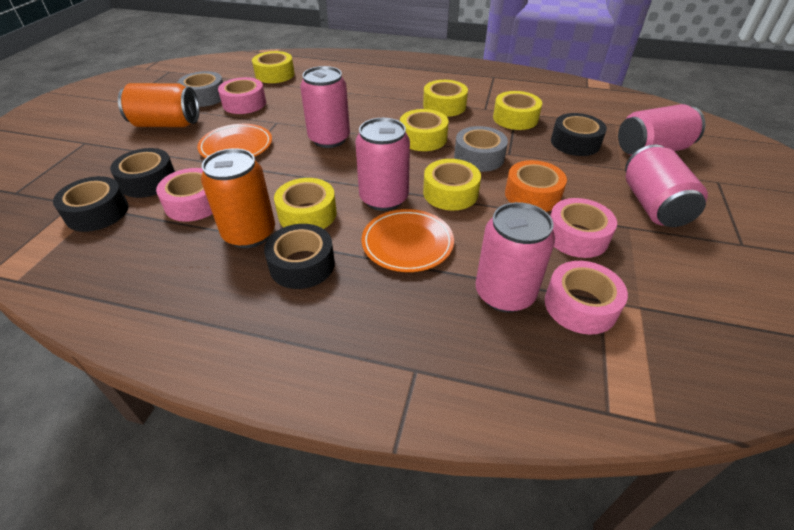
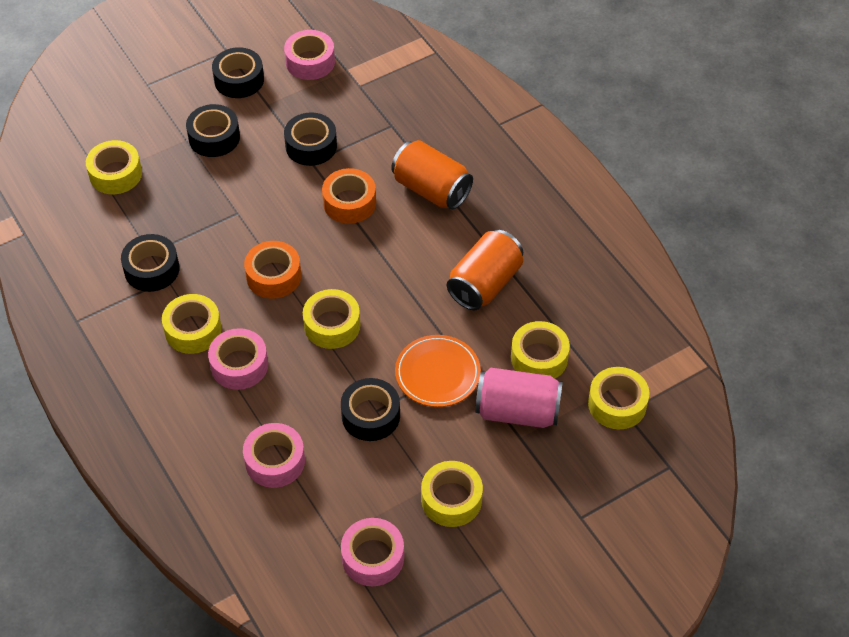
black tape: 4 -> 5
grey tape: 2 -> 0
orange plate: 2 -> 1
orange tape: 1 -> 2
pink can: 5 -> 1

